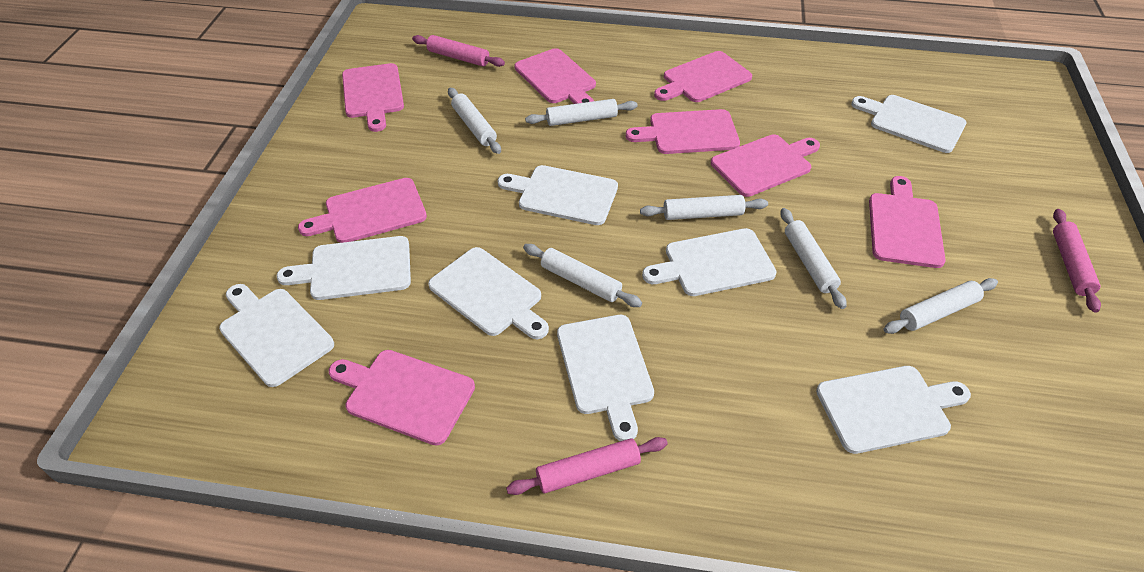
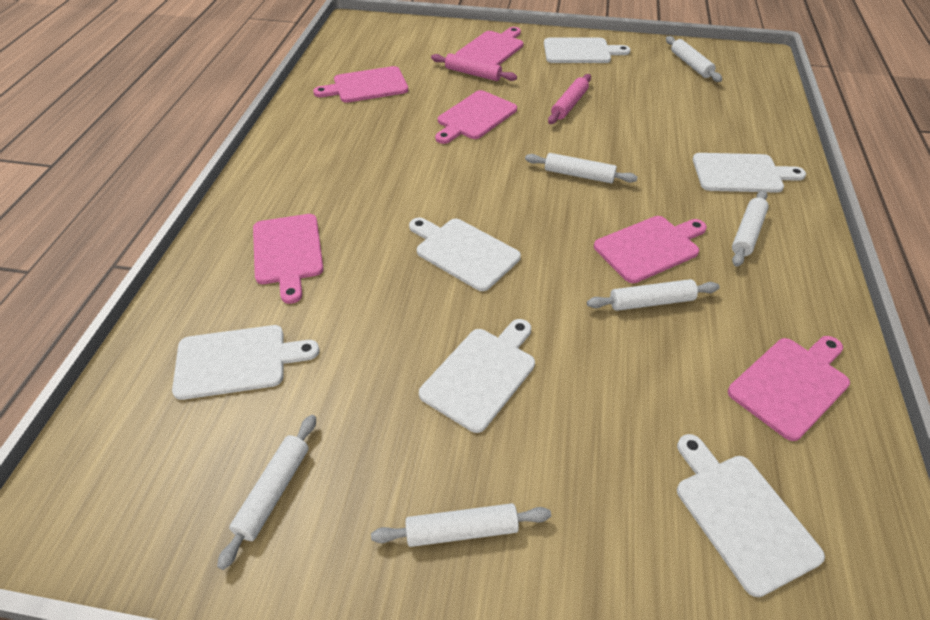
pink cutting board: 8 -> 6
pink rolling pin: 3 -> 2
white cutting board: 8 -> 6

